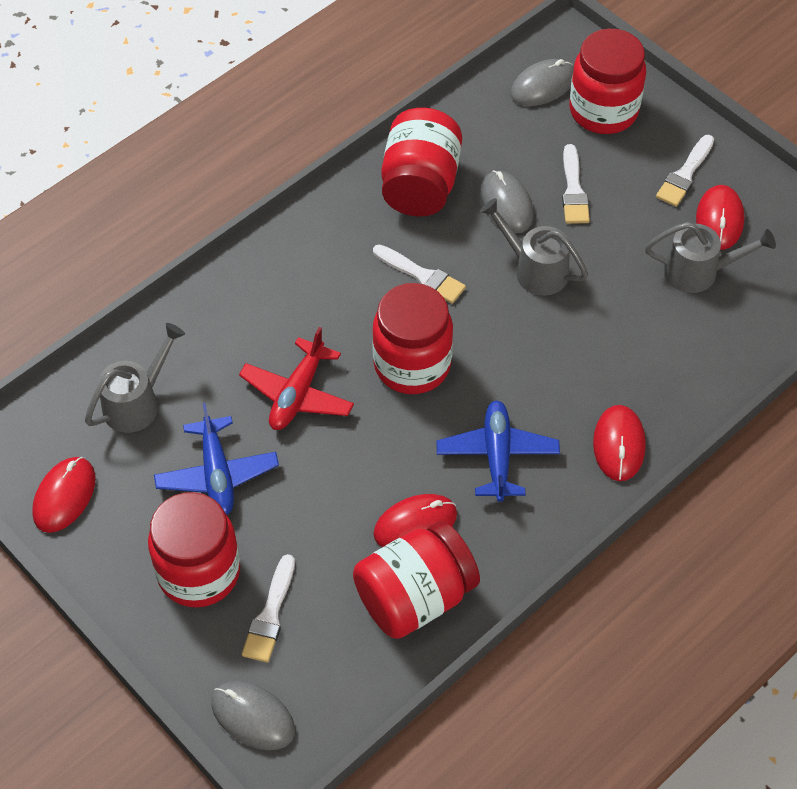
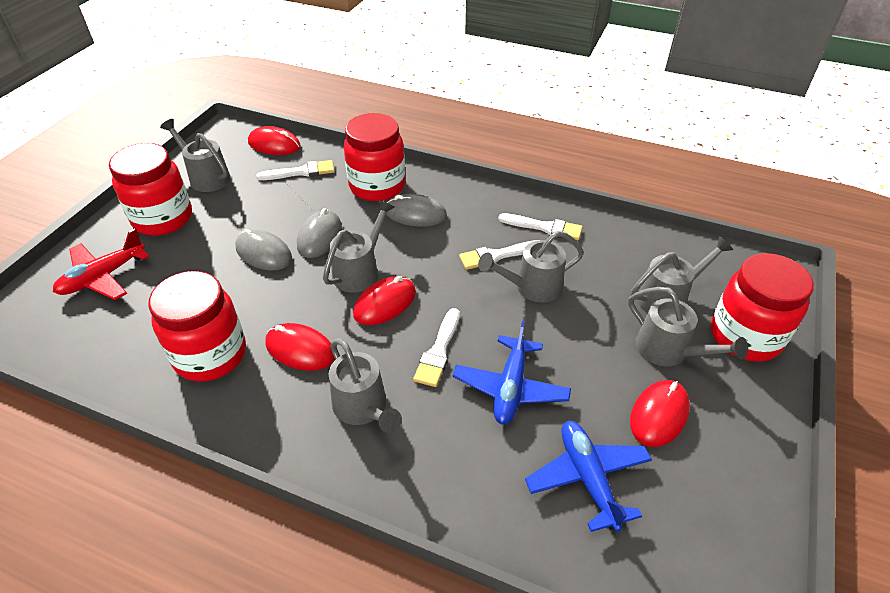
grey watering can: 3 -> 6
red jar: 5 -> 4

